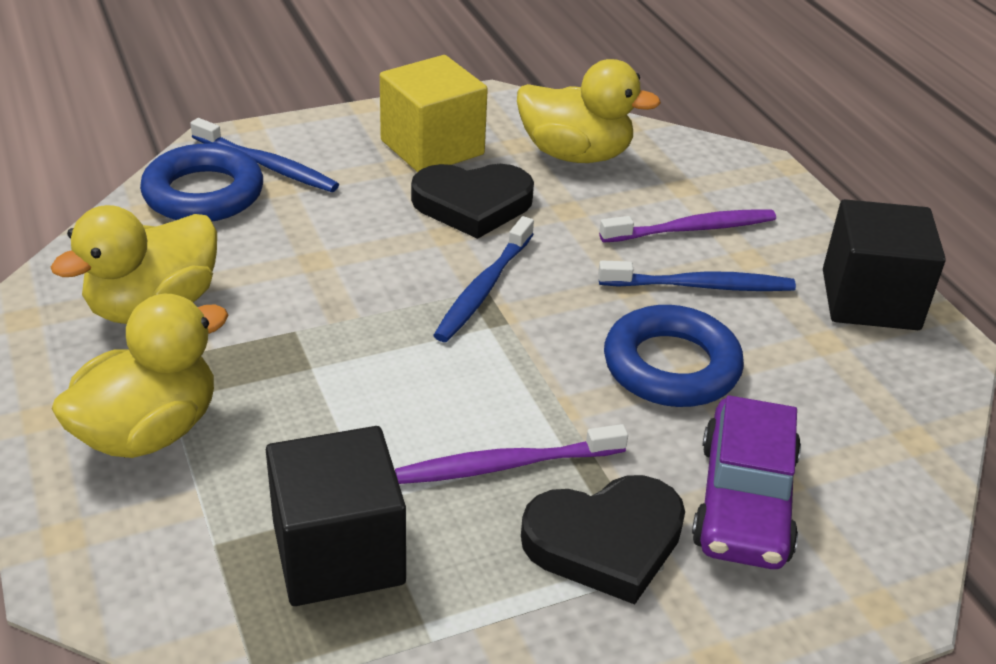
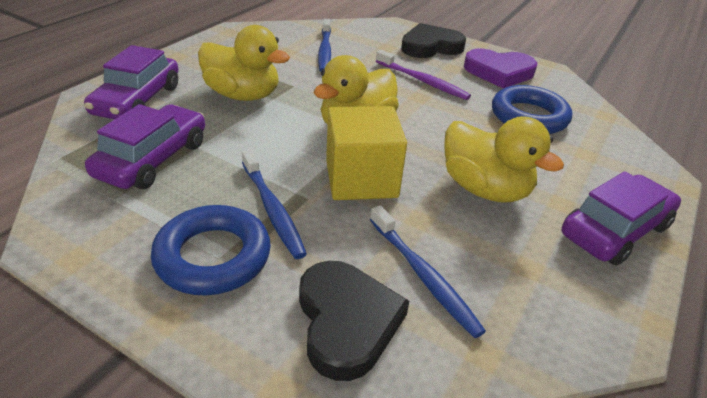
black cube: 2 -> 0
purple car: 1 -> 3
purple heart: 0 -> 1
purple toothbrush: 2 -> 1

